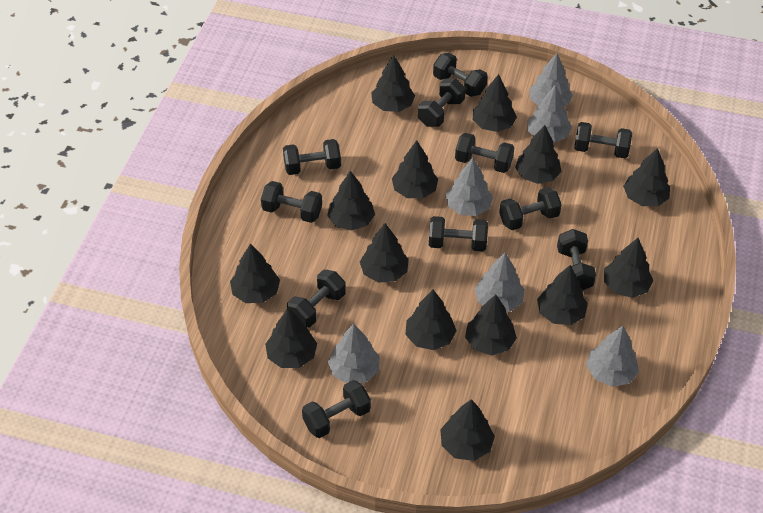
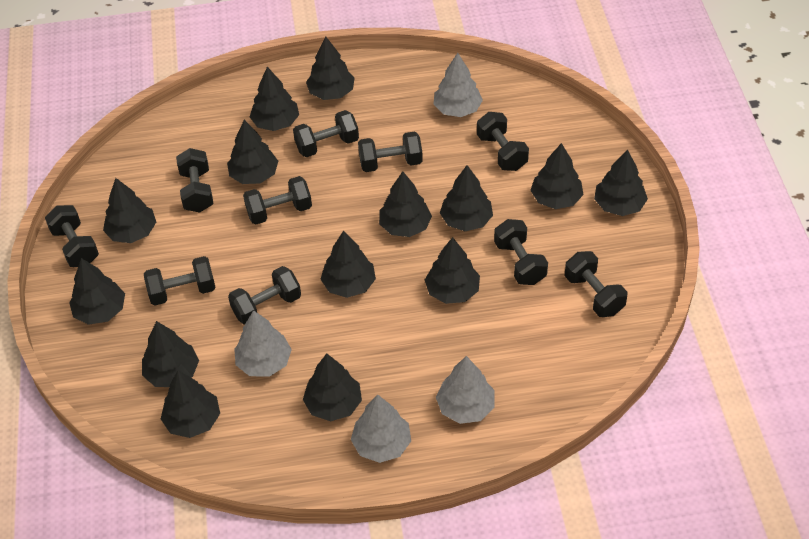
black dumbbell: 11 -> 10
grey tree: 6 -> 4

